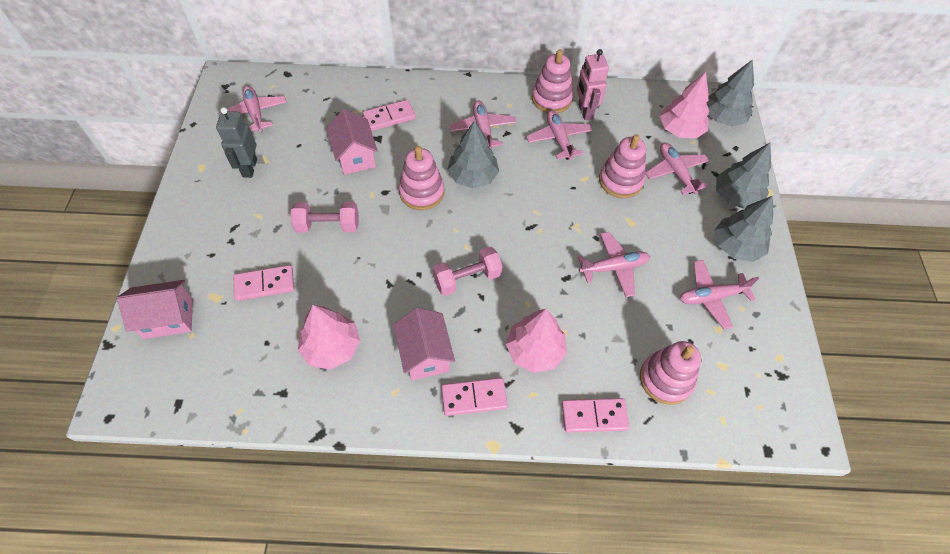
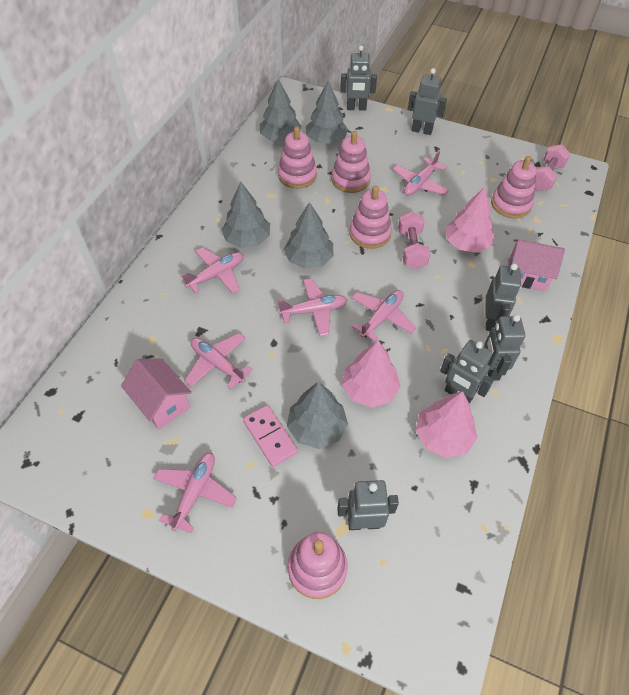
grey robot: 1 -> 6
grey tree: 4 -> 5
pink domino: 4 -> 1
pink house: 3 -> 2
pink robot: 1 -> 0
pink stacking toy: 4 -> 5

